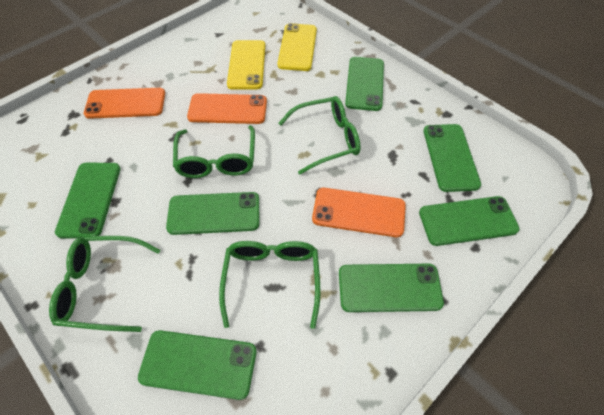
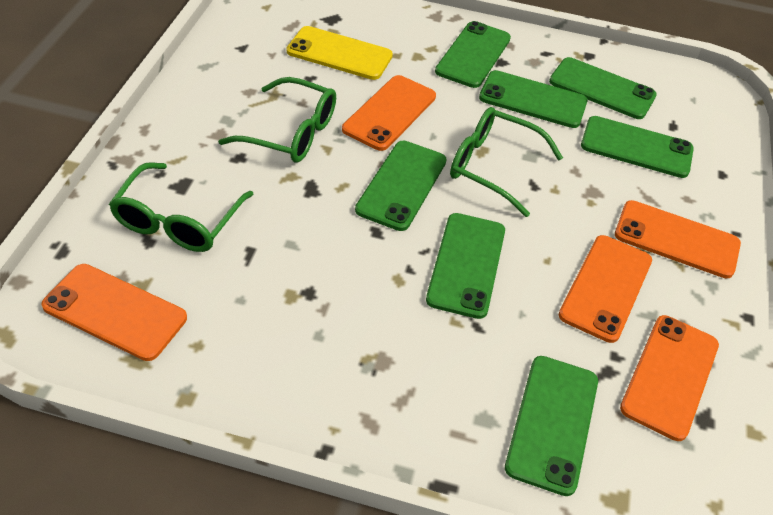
green glasses: 4 -> 3
orange phone: 3 -> 5
yellow phone: 2 -> 1

